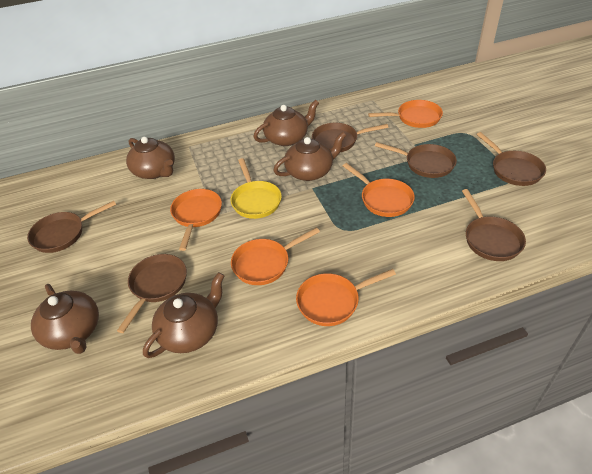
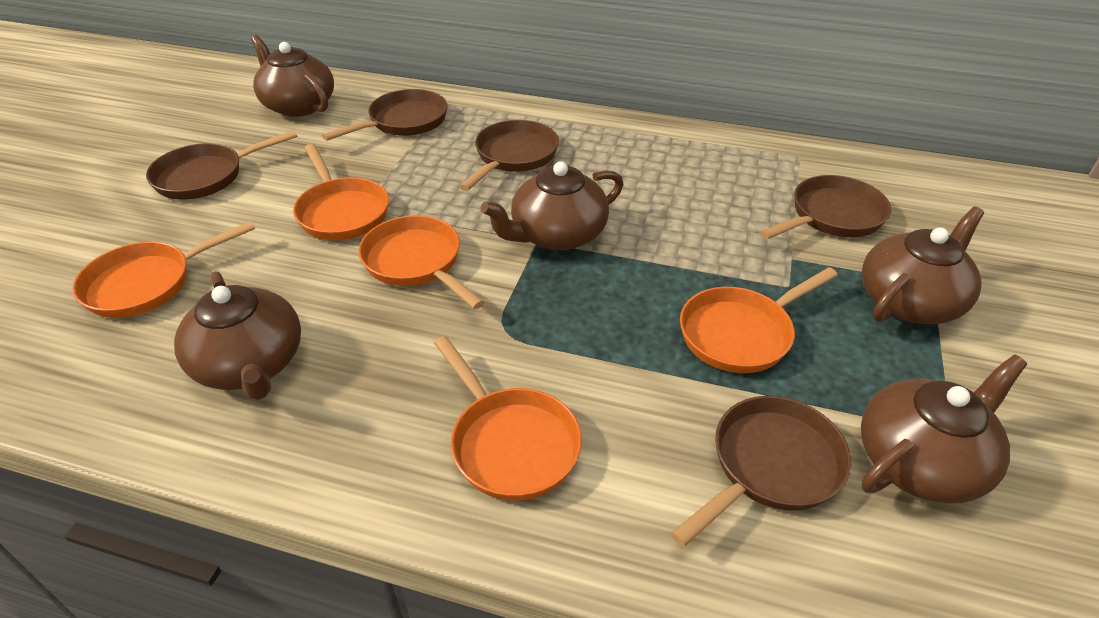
brown pan: 6 -> 5
yellow pan: 1 -> 0

